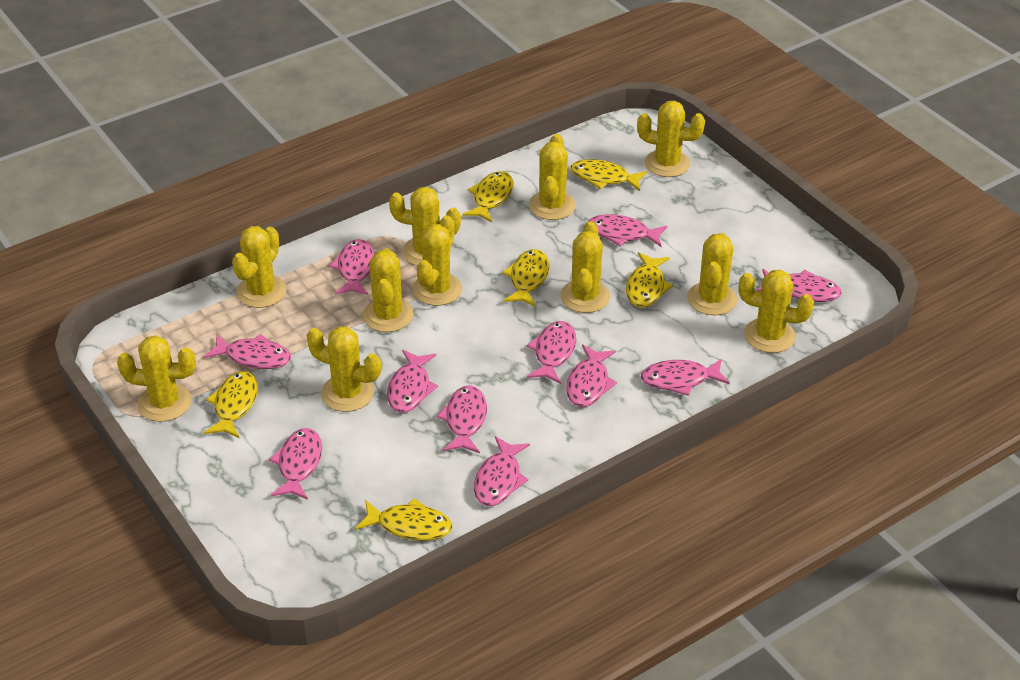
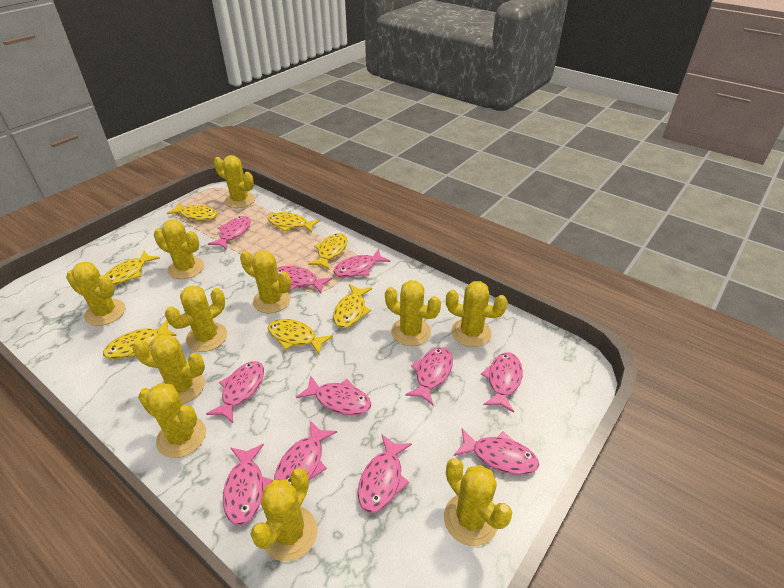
yellow fish: 6 -> 7

